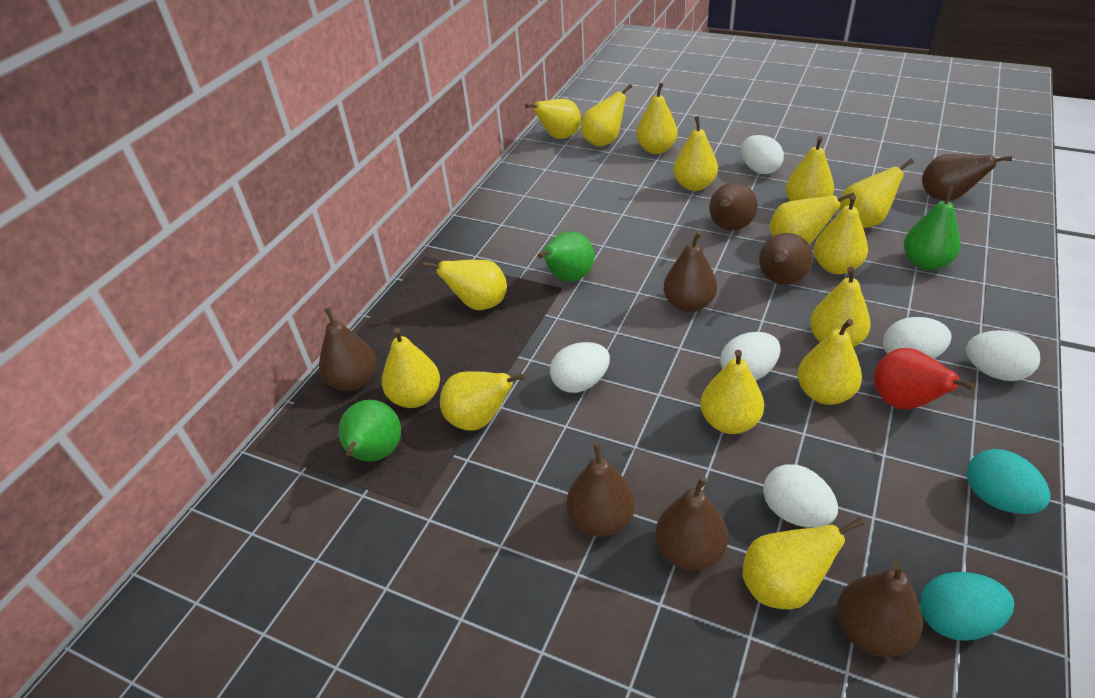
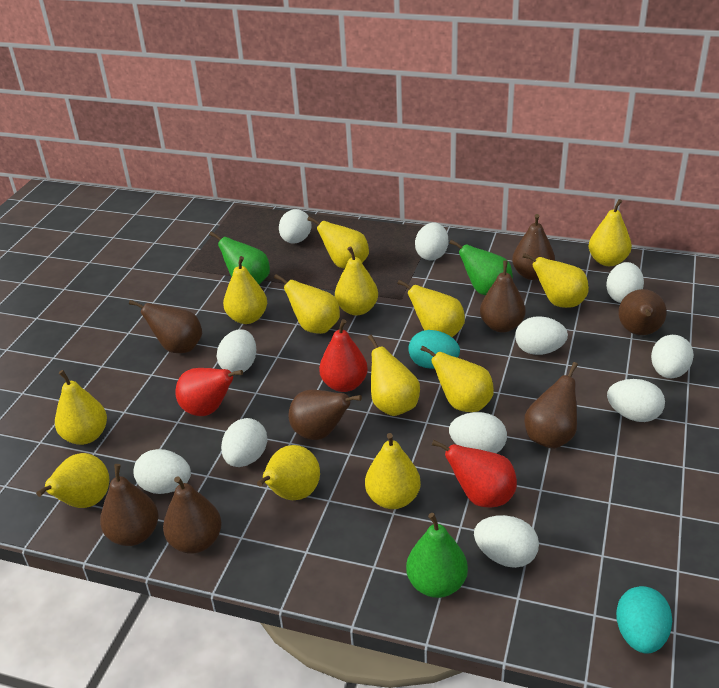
red pear: 1 -> 3
white egg: 6 -> 11
yellow pear: 15 -> 13

